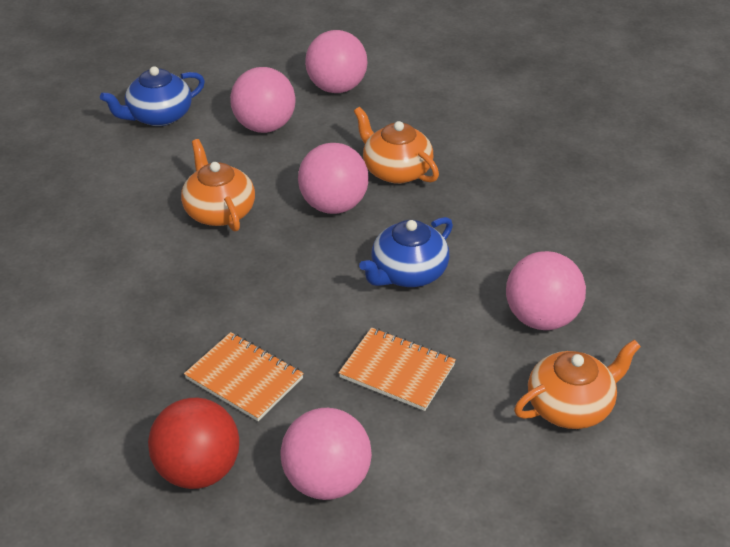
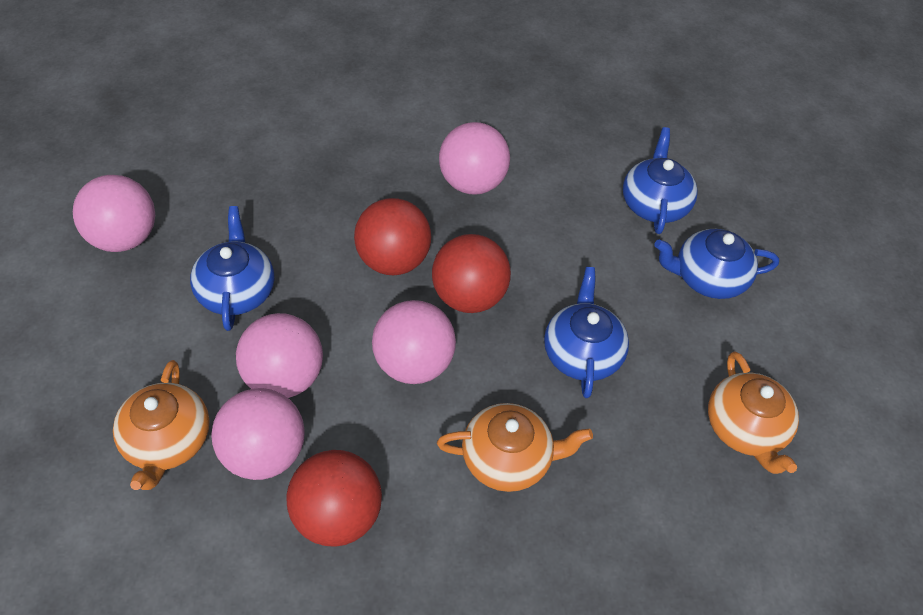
blue teapot: 2 -> 4
orange notebook: 2 -> 0
red ball: 1 -> 3

